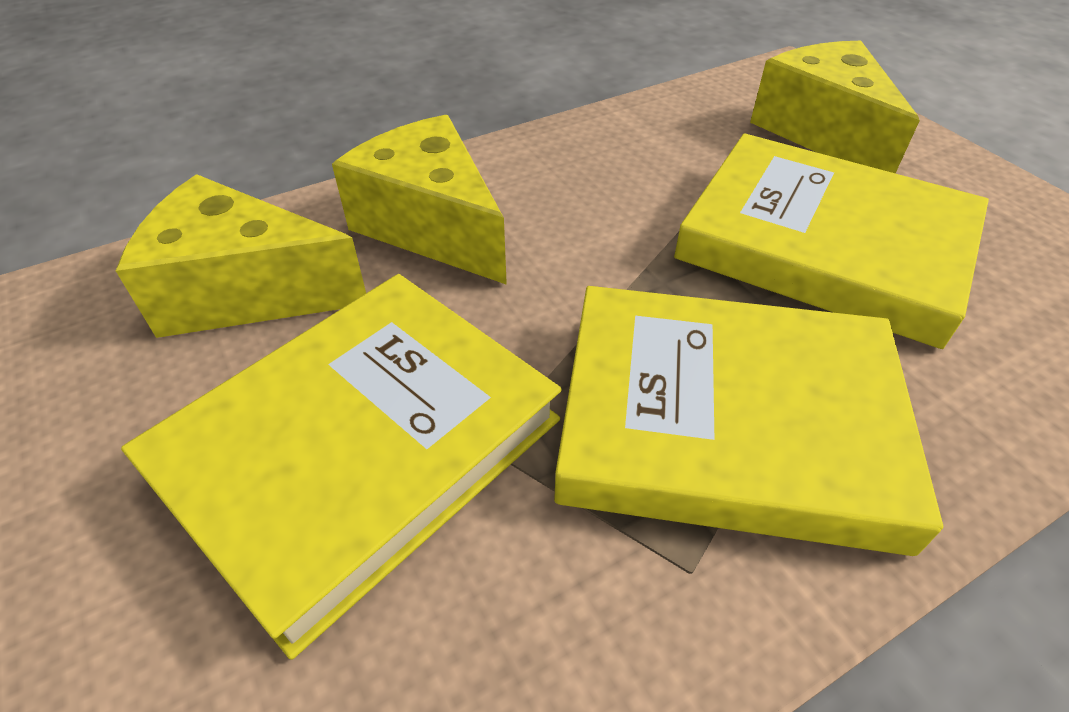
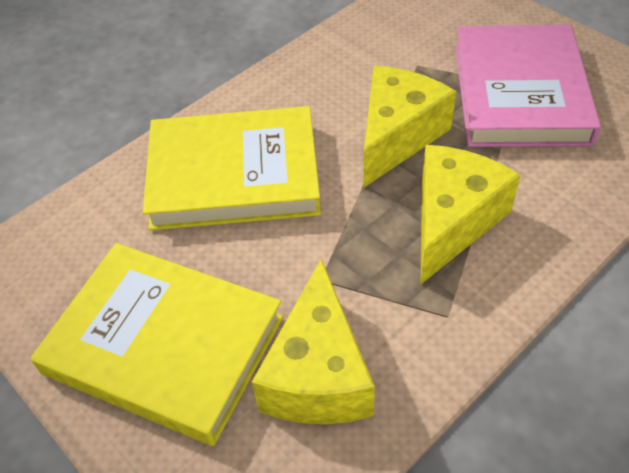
pink book: 0 -> 1
yellow book: 3 -> 2

